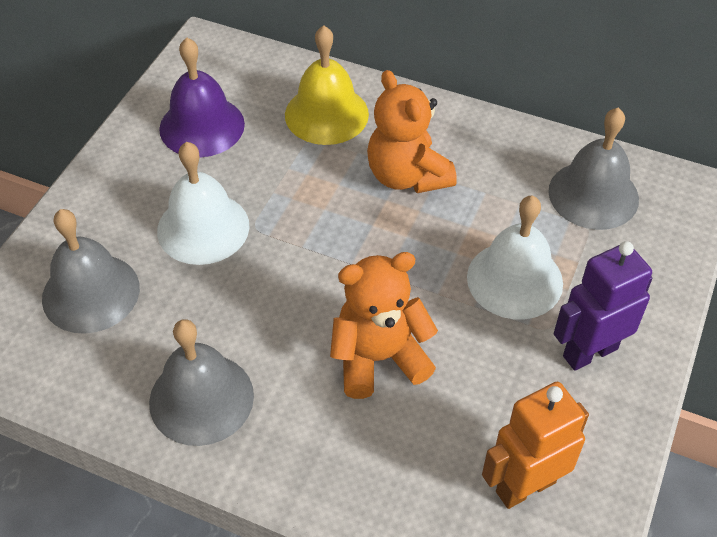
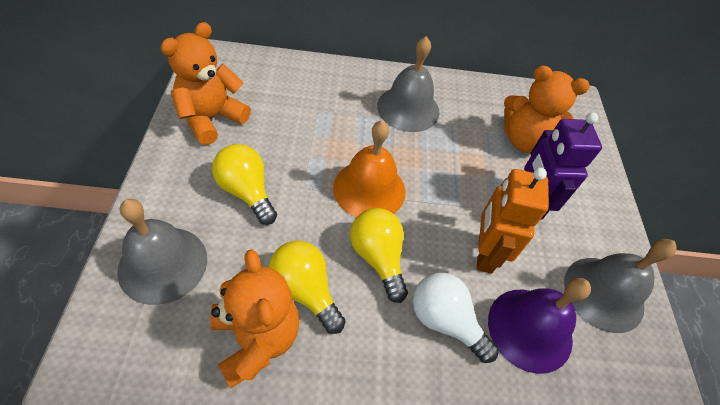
orange bell: 0 -> 1
orange teddy bear: 2 -> 3
white bell: 2 -> 0
white light bulb: 0 -> 1
yellow bell: 1 -> 0
yellow light bulb: 0 -> 3

